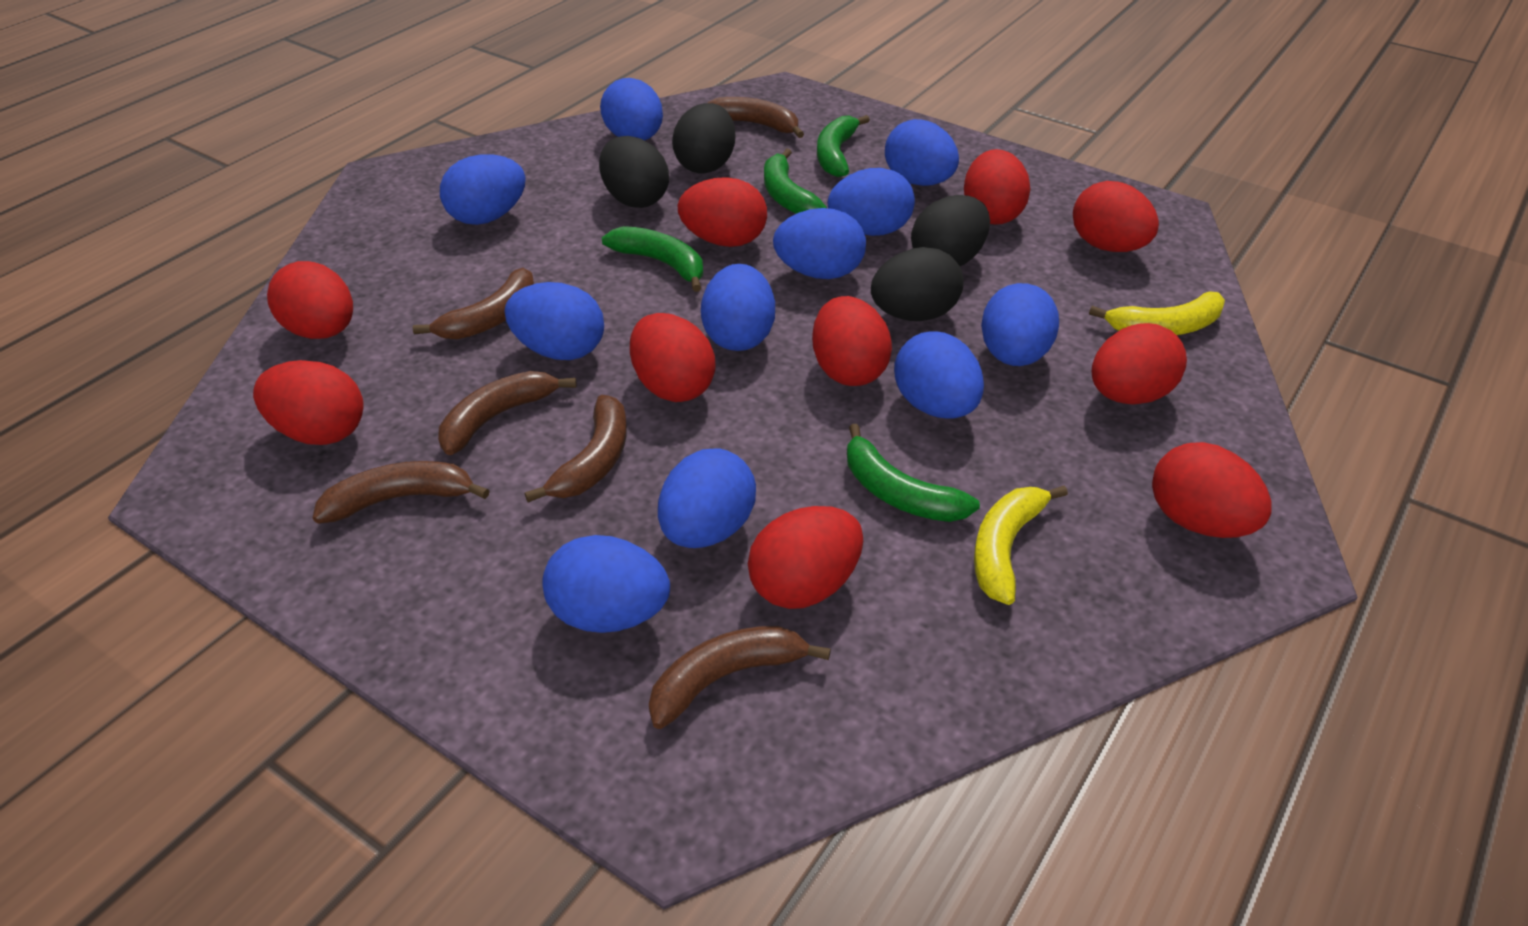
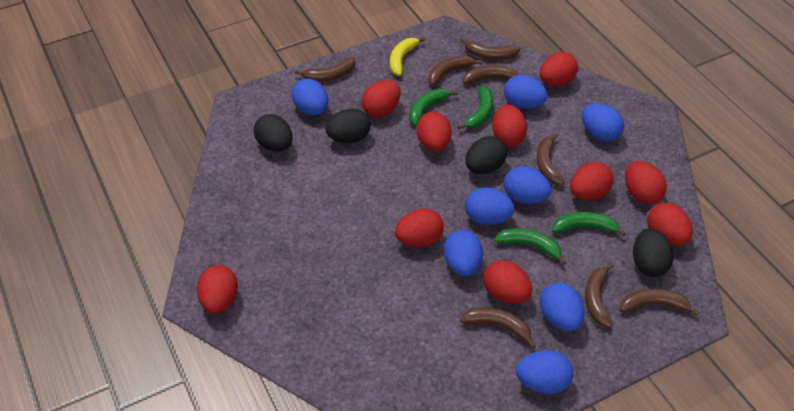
blue egg: 11 -> 8
brown banana: 6 -> 8
yellow banana: 2 -> 1

